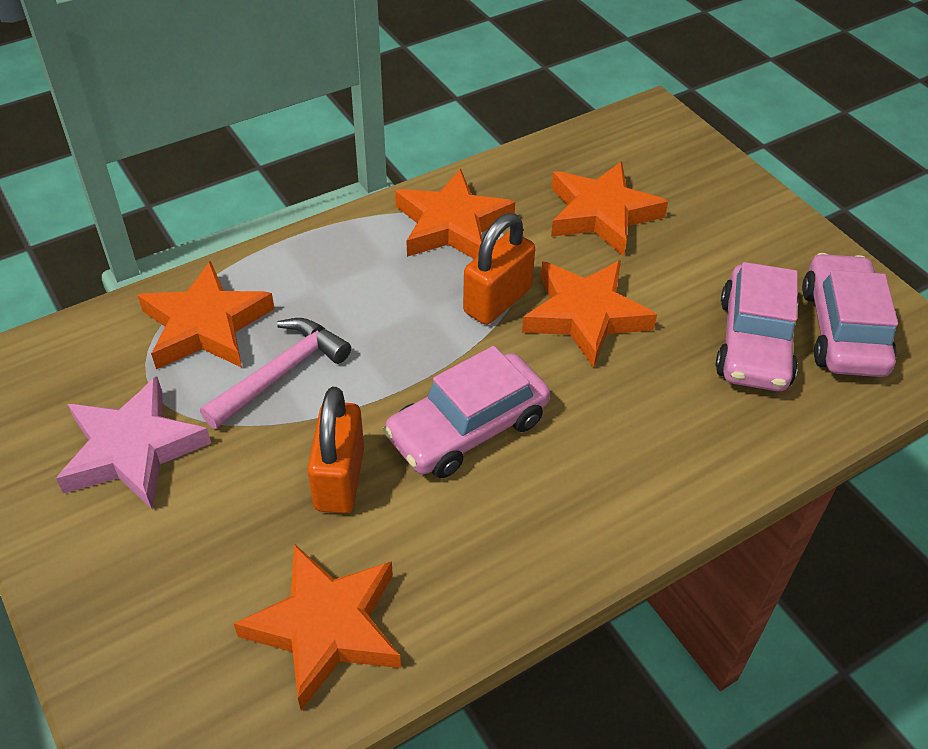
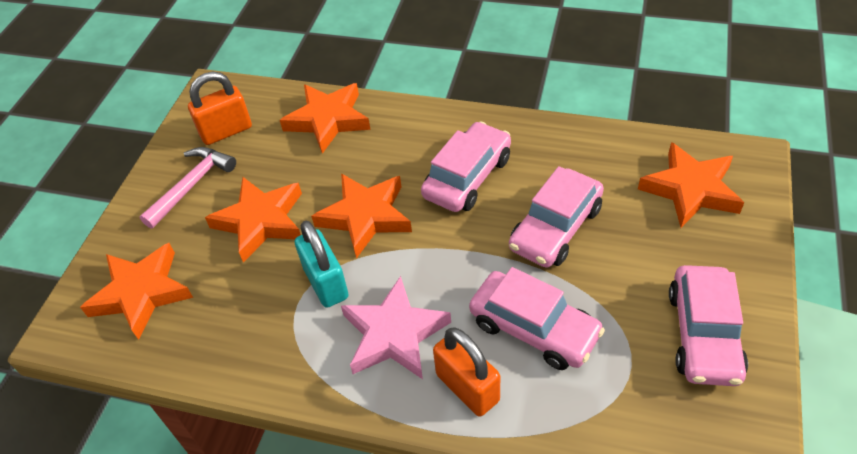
pink car: 3 -> 4
turquoise padlock: 0 -> 1

